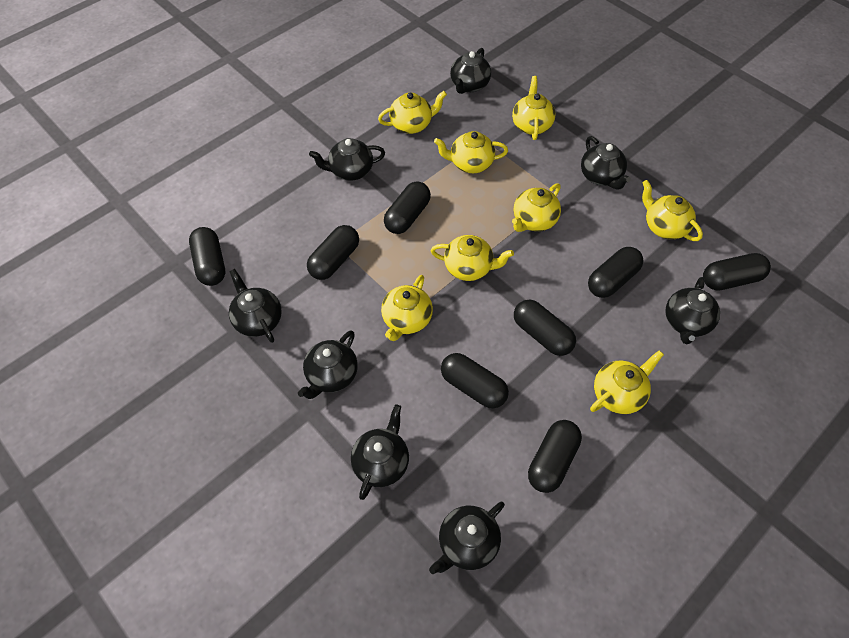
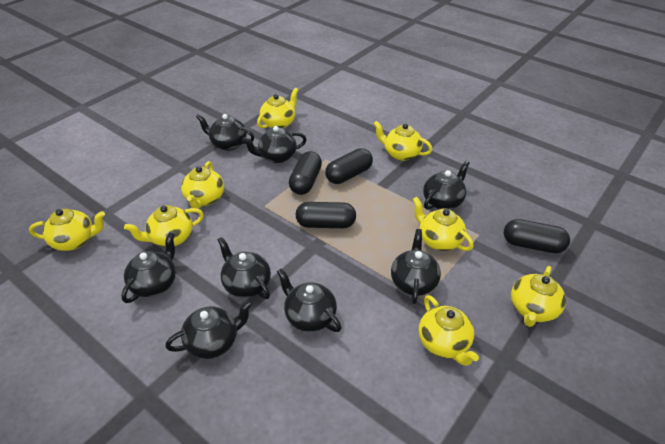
black capsule: 8 -> 4

